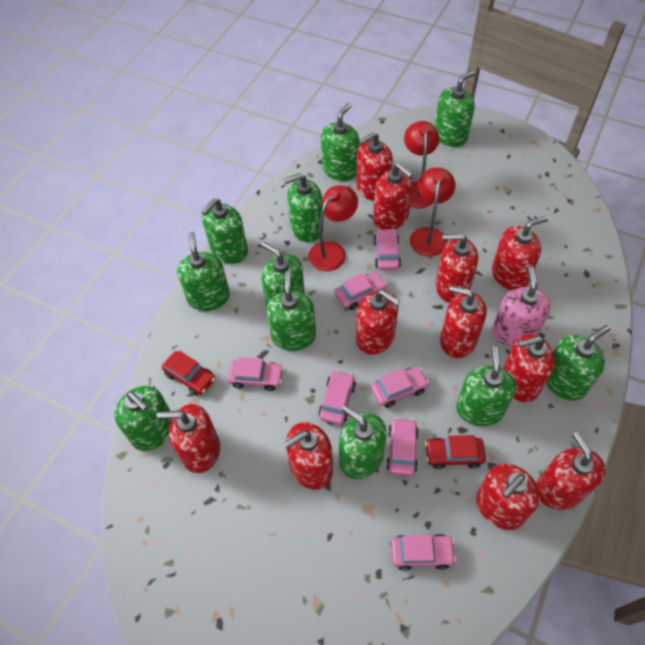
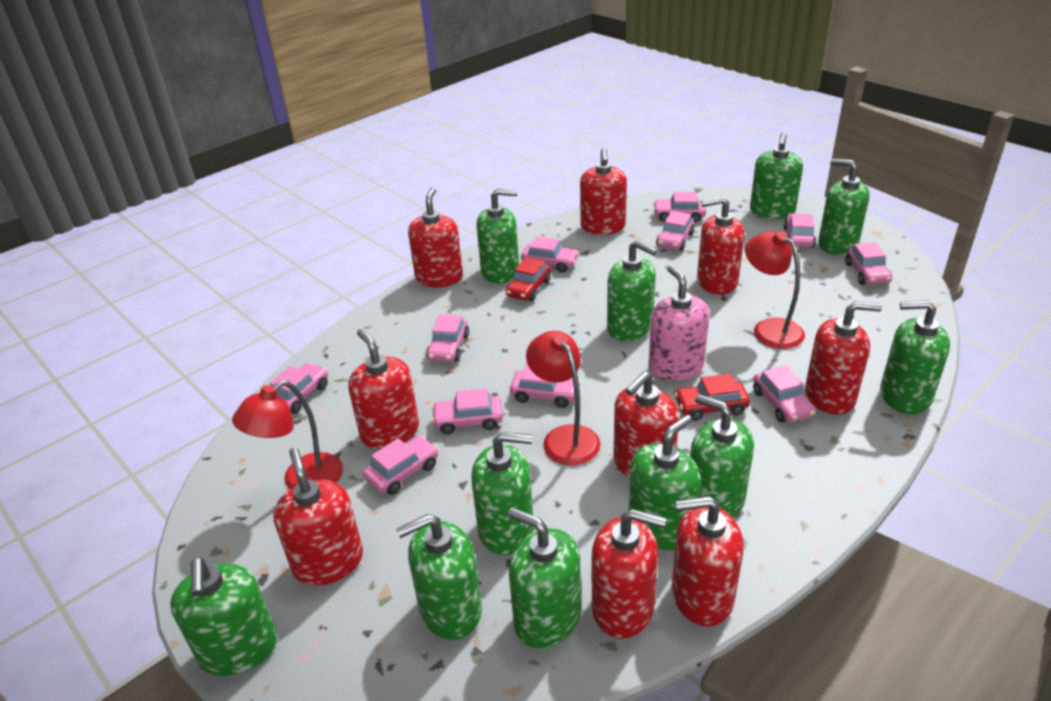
pink car: 7 -> 11
red soap dispenser: 11 -> 9

